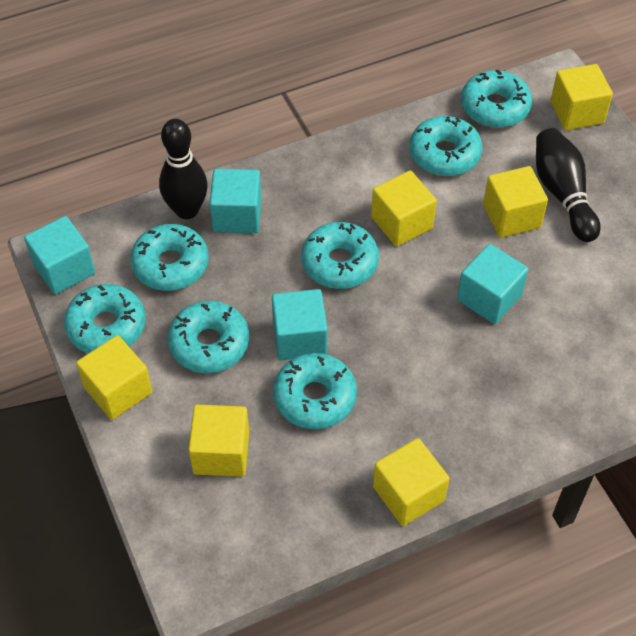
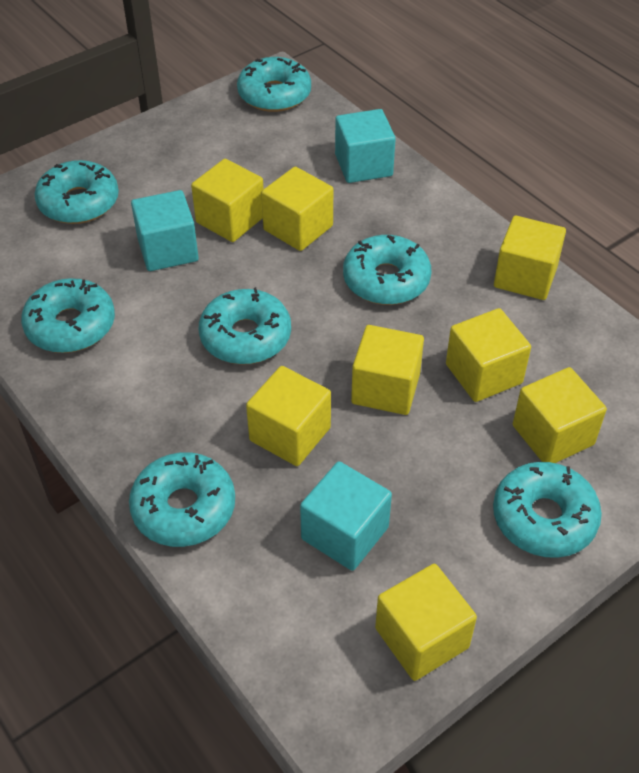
black bowling pin: 2 -> 0
turquoise cube: 4 -> 3
yellow cube: 6 -> 8

